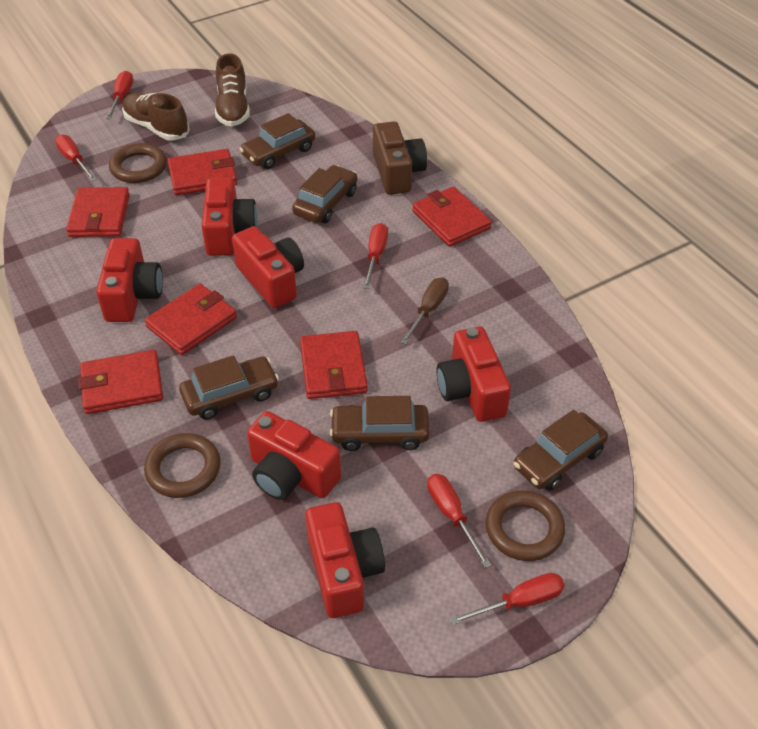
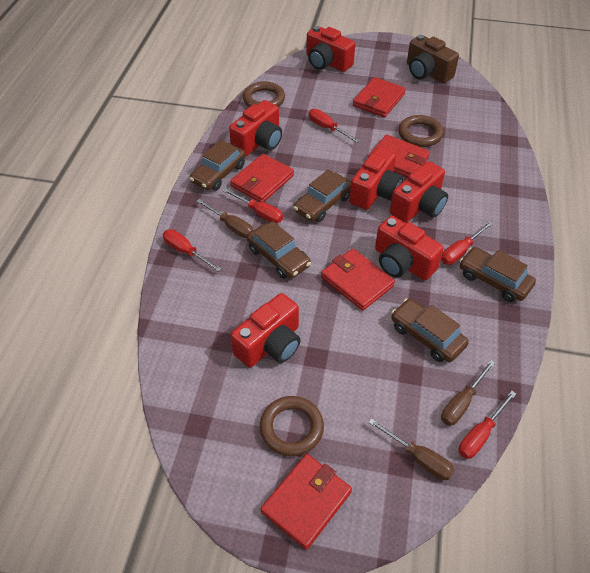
brown screwdriver: 1 -> 3
brown shoe: 2 -> 0
red wallet: 6 -> 5

